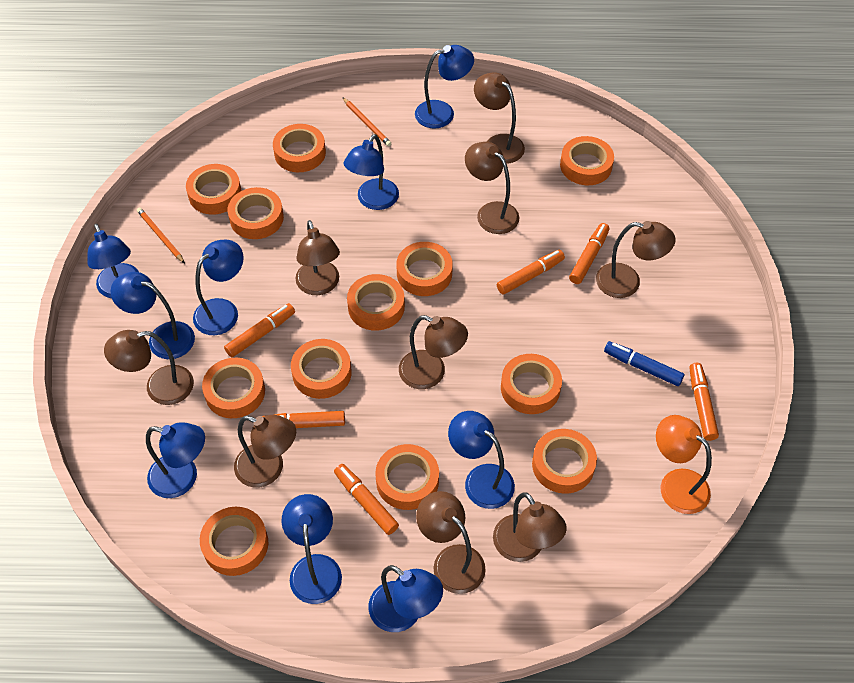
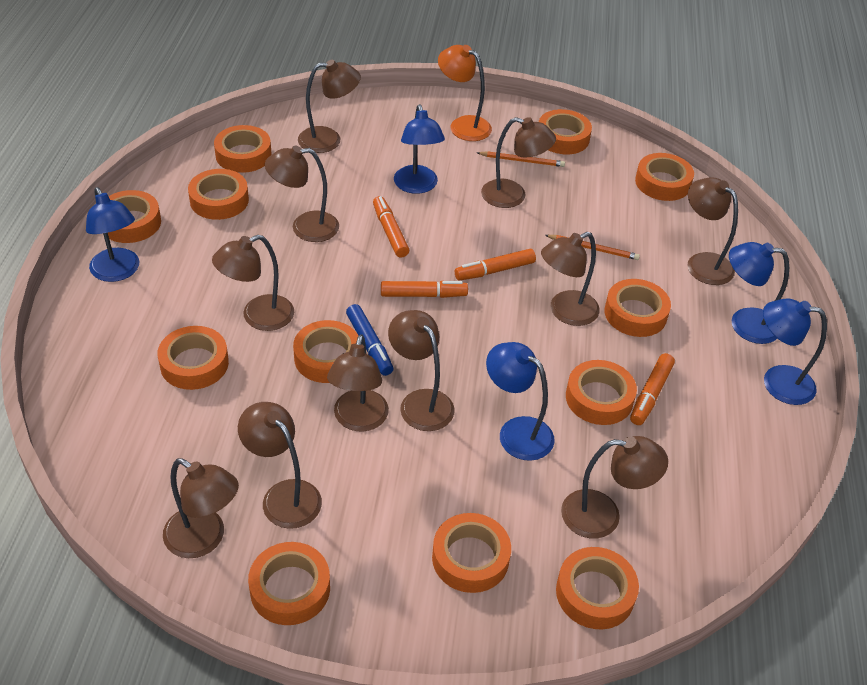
blue lamp: 9 -> 5
brown lamp: 9 -> 11
orange marker: 6 -> 4

